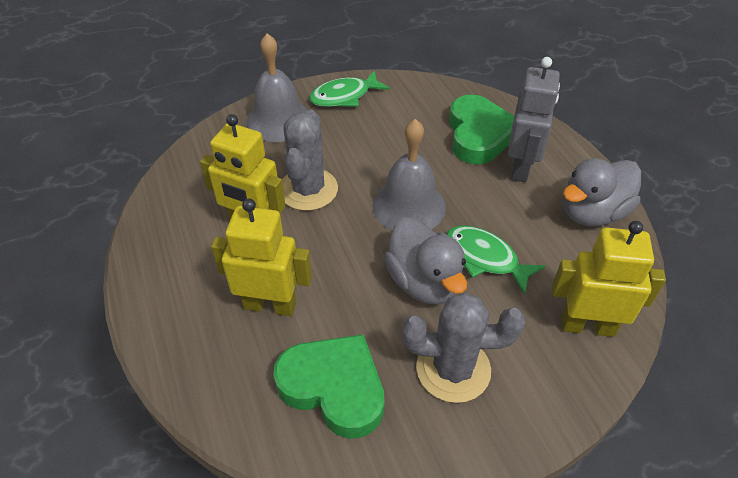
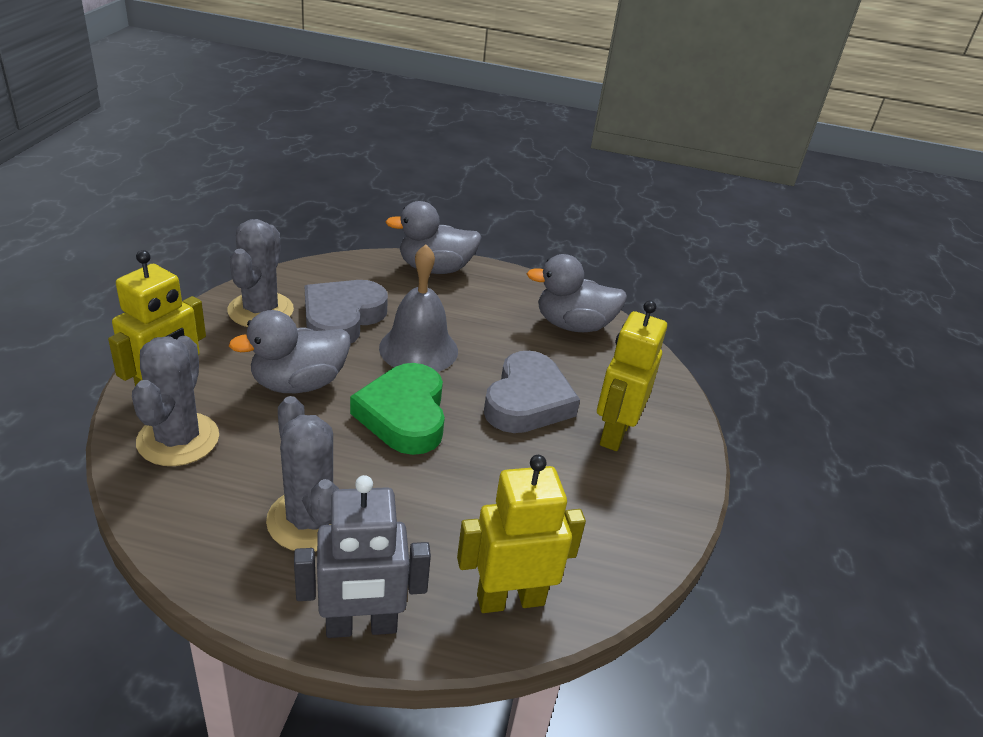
green fish: 2 -> 0
green heart: 2 -> 1
grey bell: 2 -> 1
grey cactus: 2 -> 3
grey duck: 2 -> 3
grey heart: 0 -> 2

